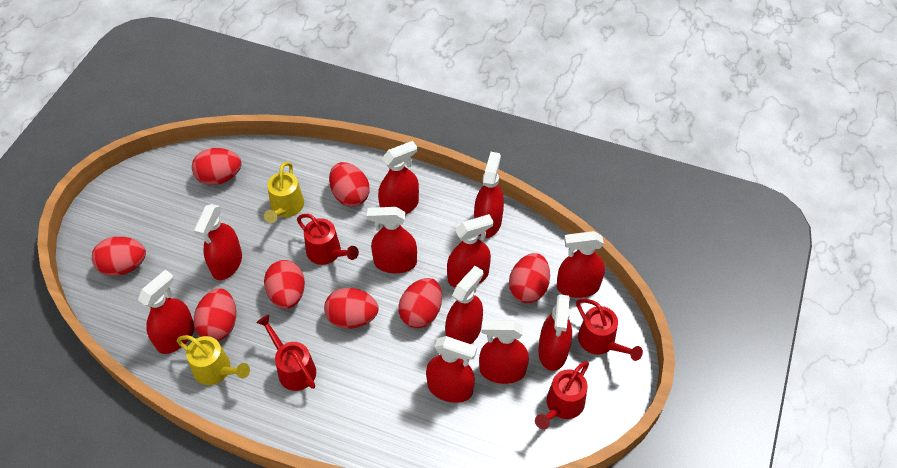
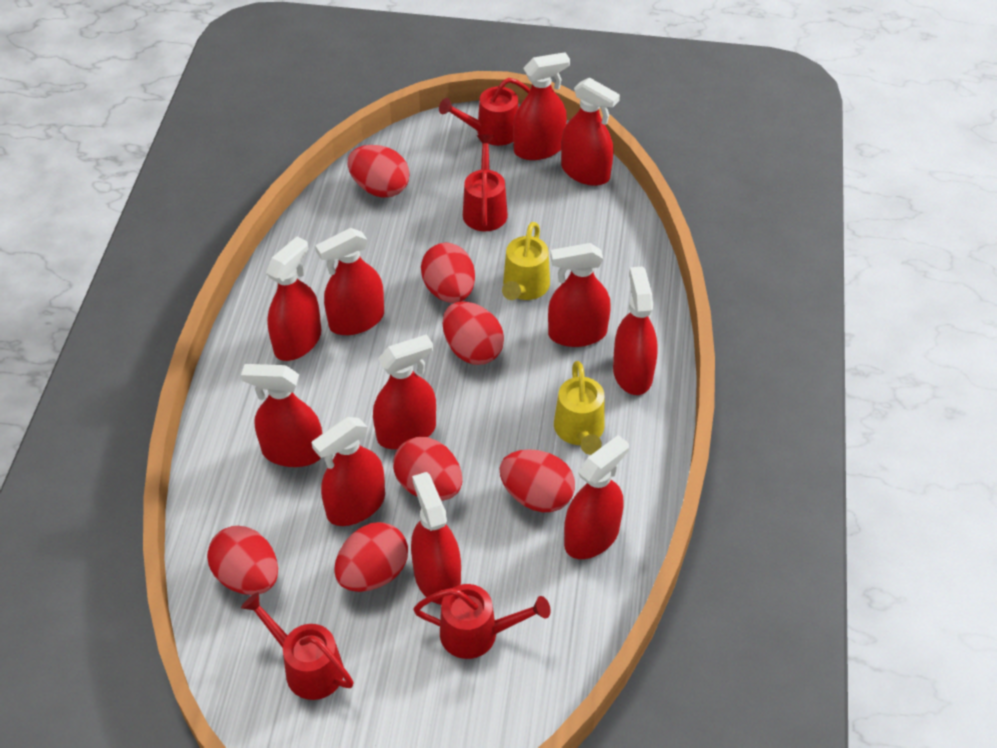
red egg: 8 -> 7

